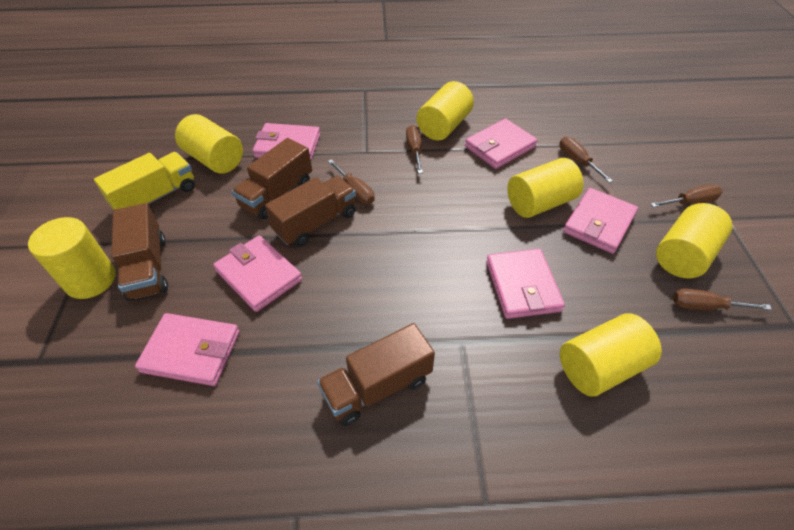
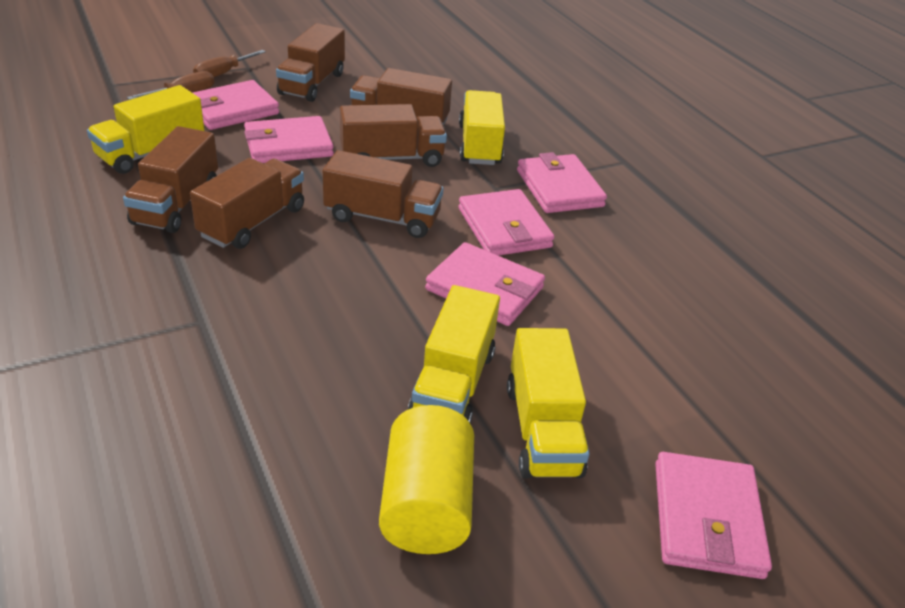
brown screwdriver: 5 -> 2
brown truck: 4 -> 6
yellow cylinder: 6 -> 1
yellow truck: 1 -> 4

